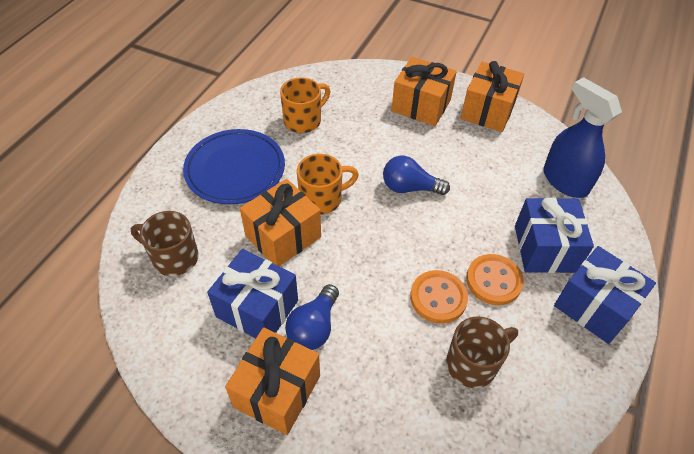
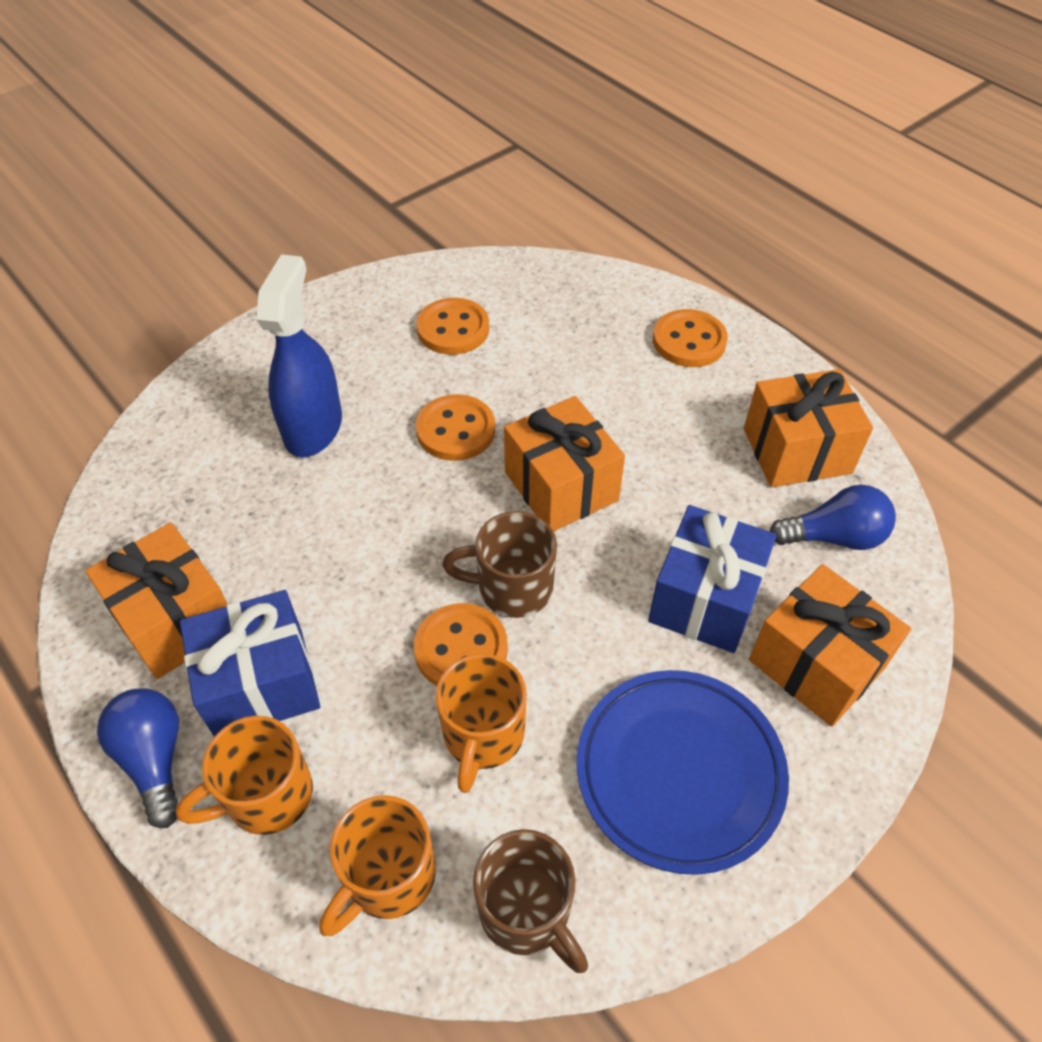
blue gift: 3 -> 2
orange button: 2 -> 4
orange mug: 2 -> 3

